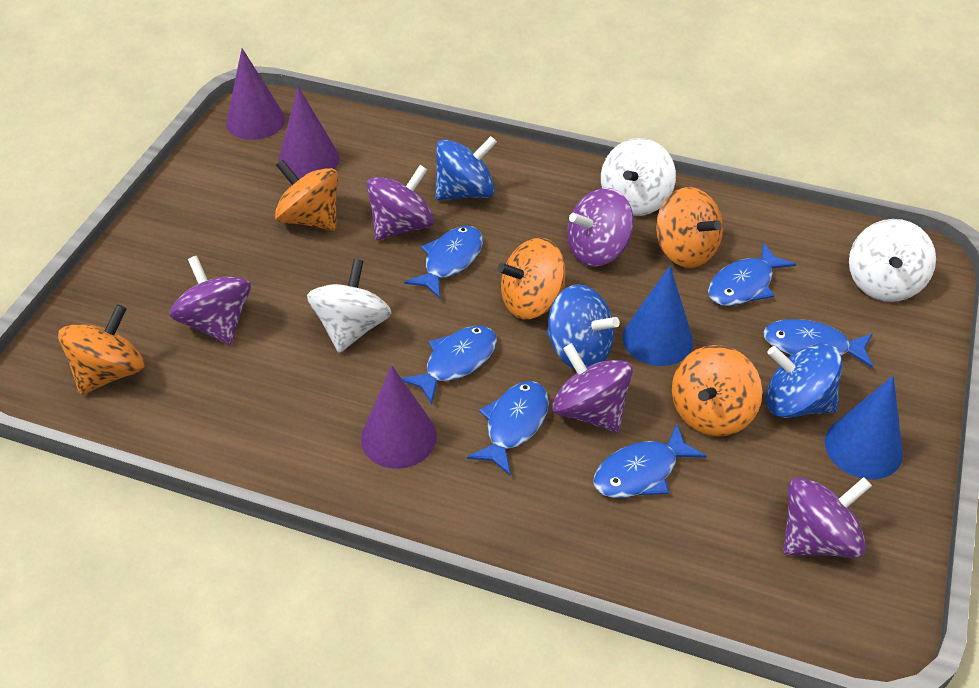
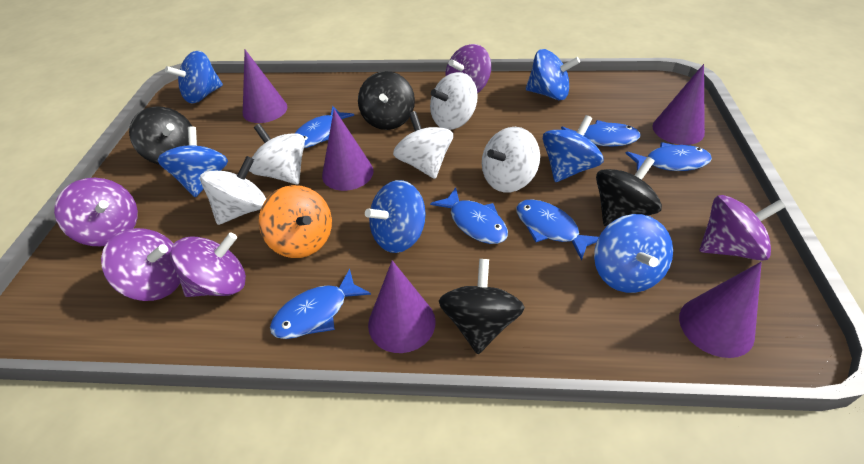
black spinning top: 0 -> 4
blue cone: 2 -> 0
blue spinning top: 3 -> 6
orange spinning top: 5 -> 1
purple cone: 3 -> 5
white spinning top: 3 -> 5

